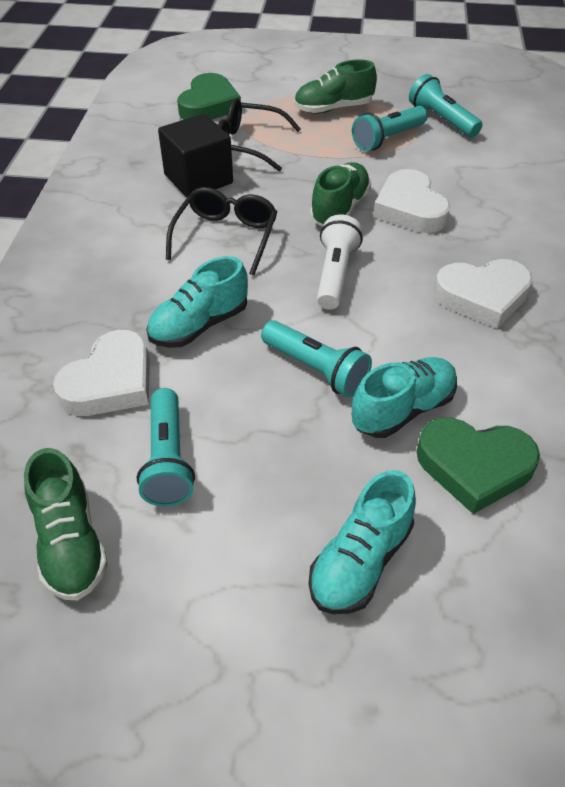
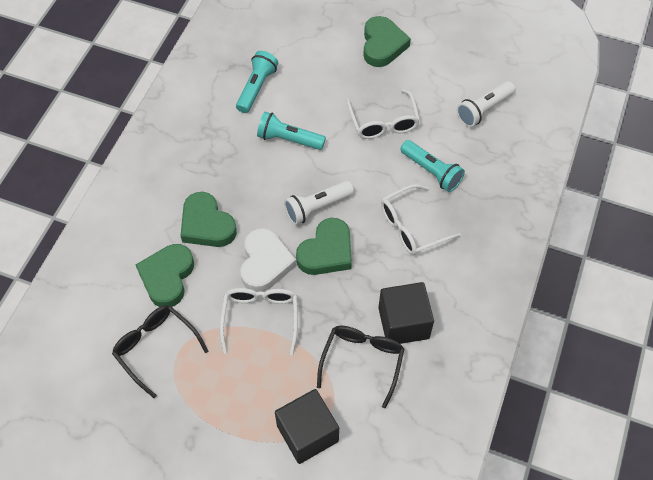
black cube: 1 -> 2
green heart: 2 -> 4
green shoe: 3 -> 0
turquoise flashlight: 4 -> 3
turquoise shoe: 3 -> 0
white flashlight: 1 -> 2
white glasses: 0 -> 3
white heart: 3 -> 1

